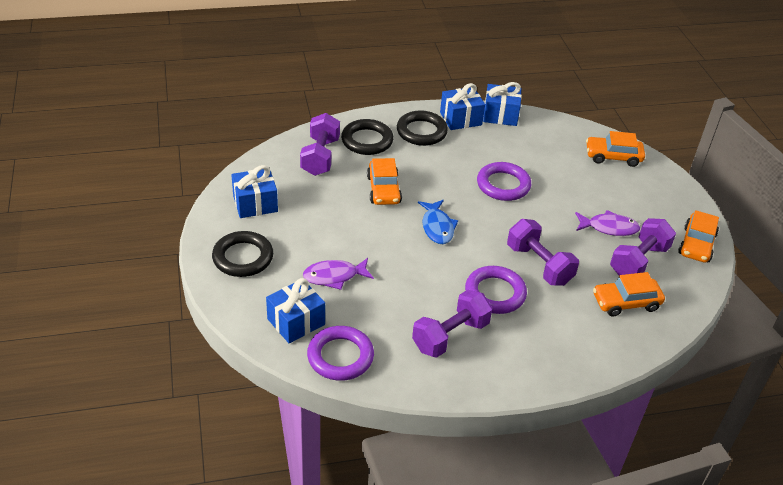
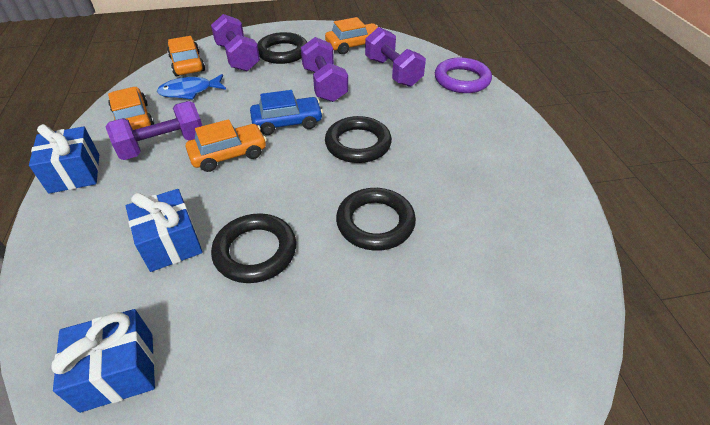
black ring: 3 -> 4
blue car: 0 -> 1
blue gift: 4 -> 3
purple fish: 2 -> 0
purple ring: 3 -> 1

